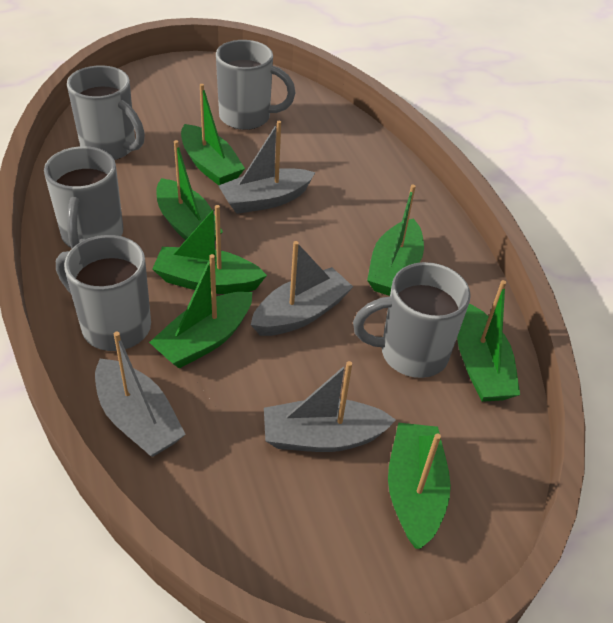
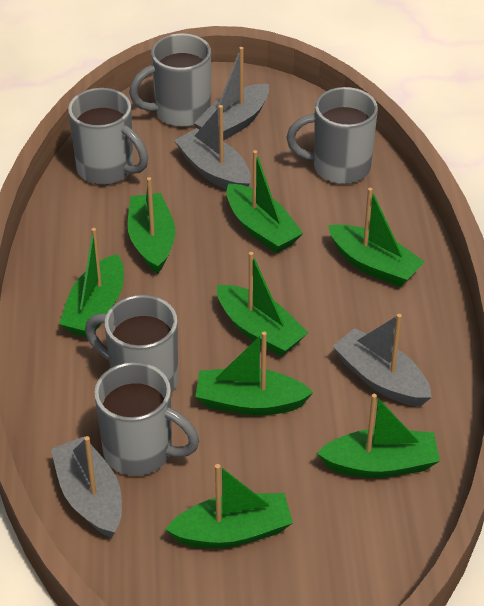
green boat: 7 -> 8

